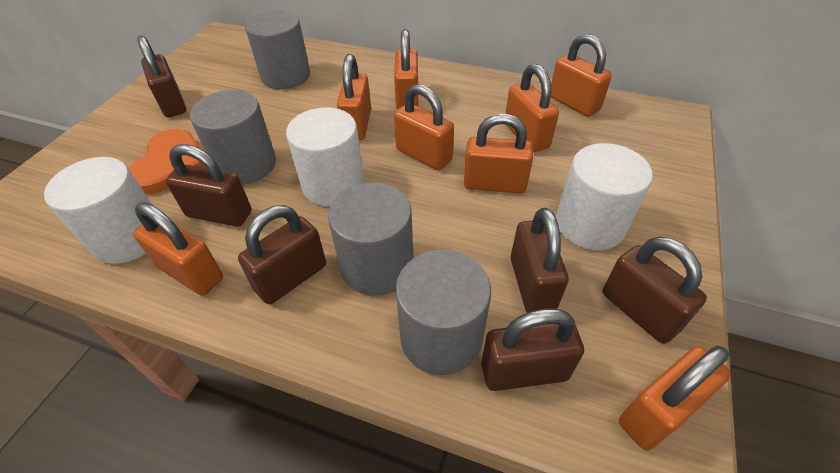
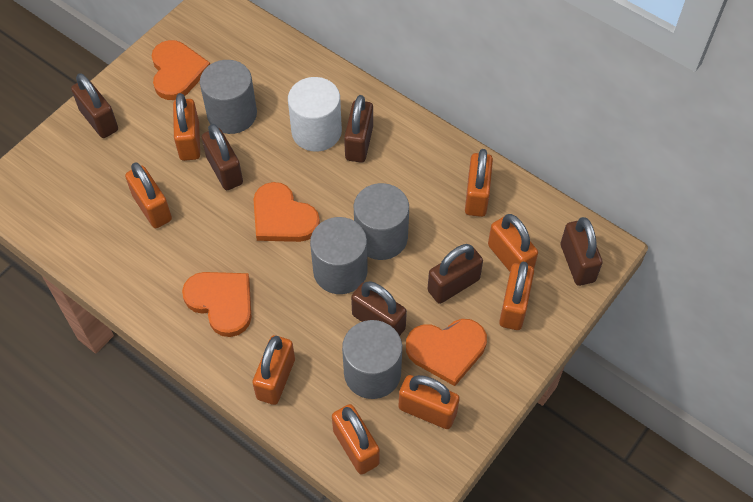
orange heart: 1 -> 4
white cylinder: 3 -> 1

